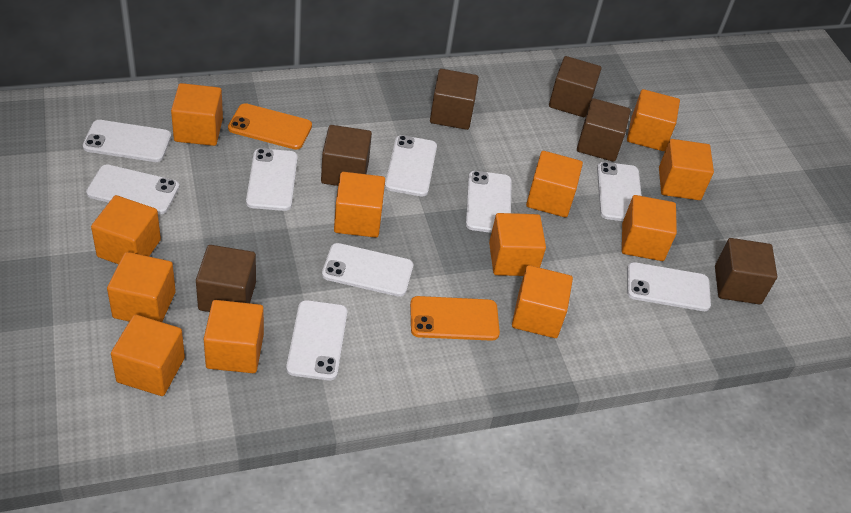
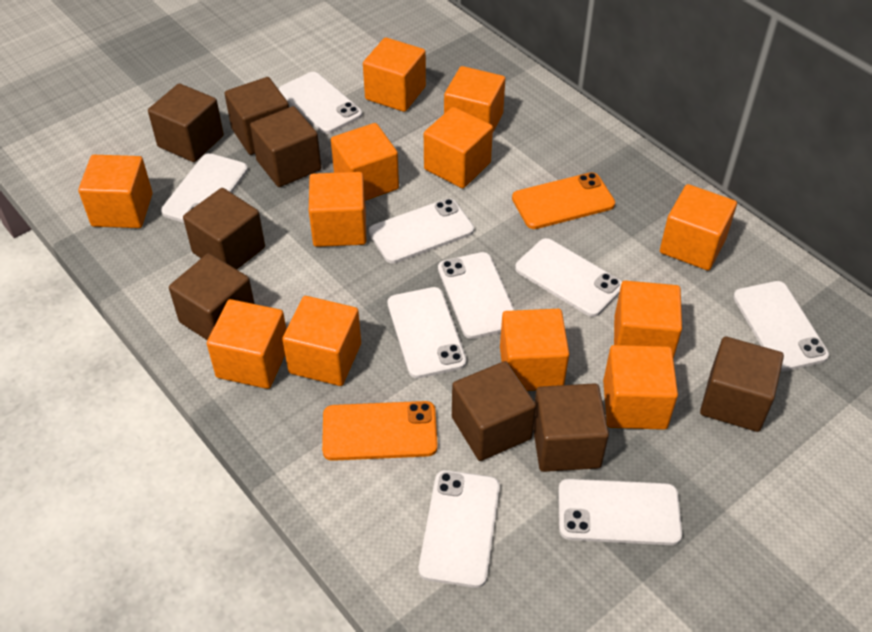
brown cube: 6 -> 8

